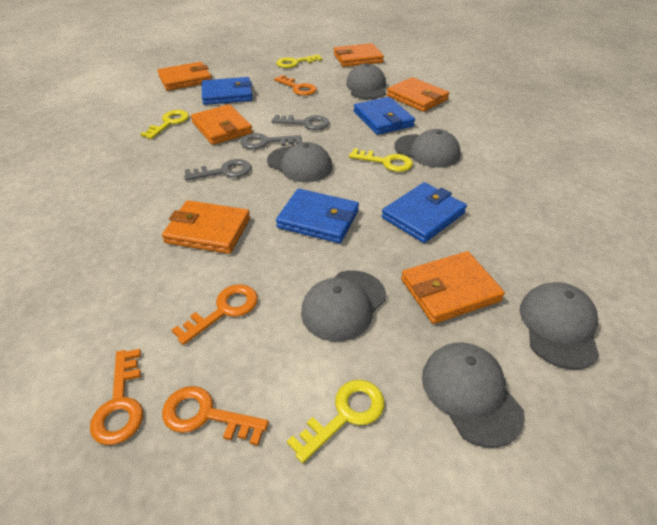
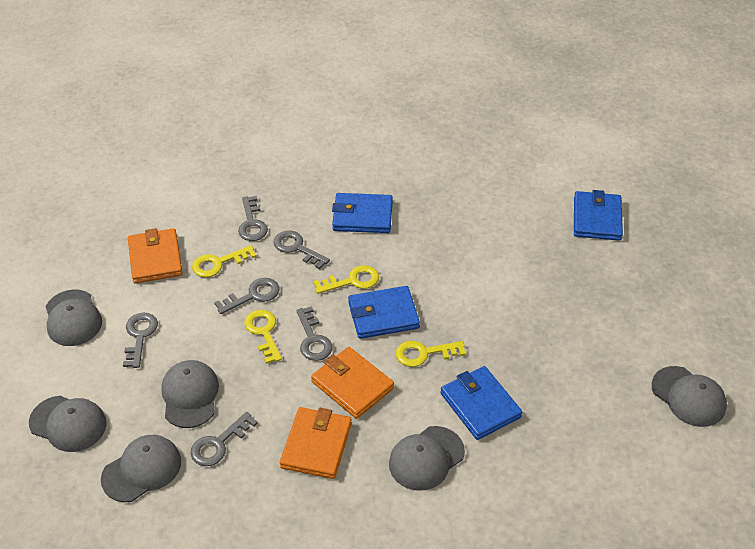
grey key: 3 -> 6
orange key: 4 -> 0
orange wallet: 6 -> 3

